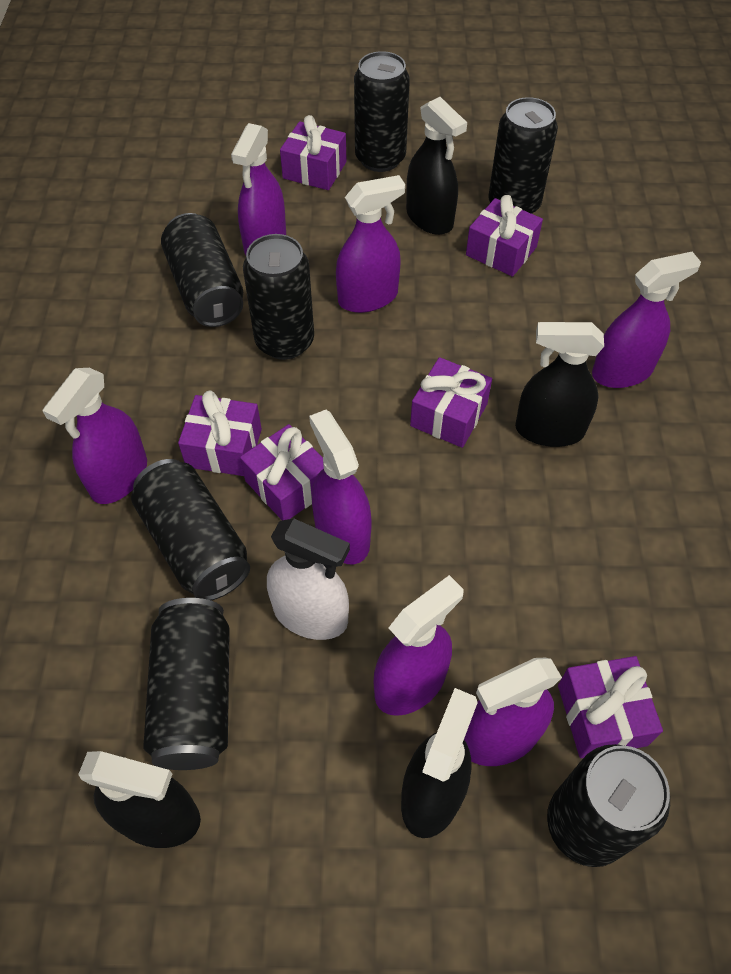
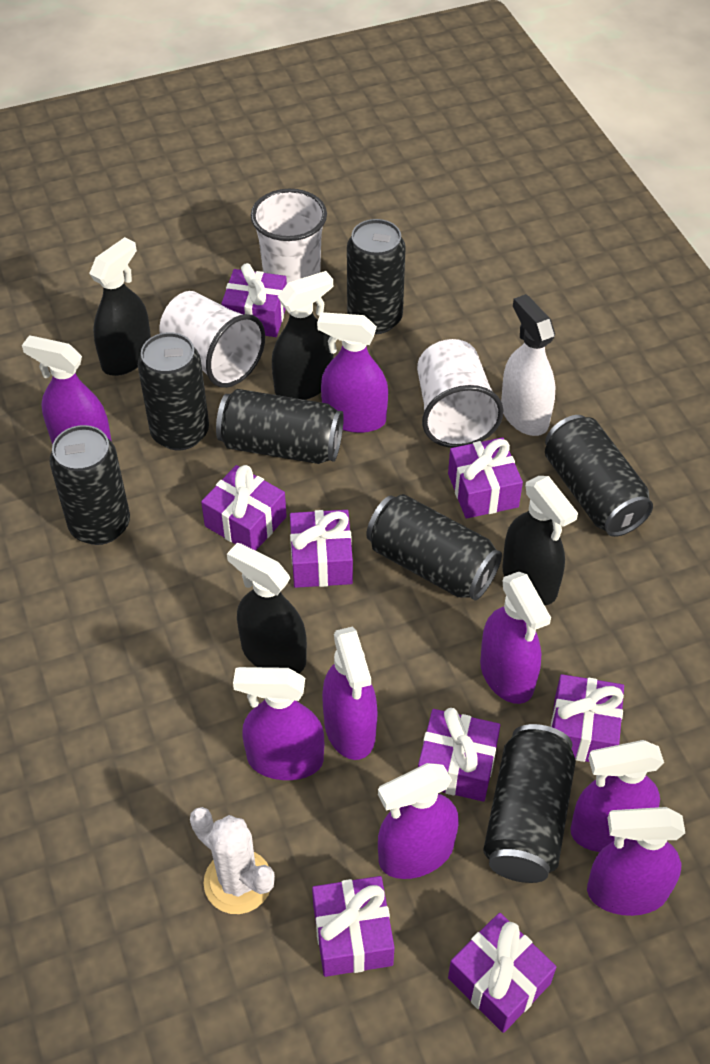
purple gift: 6 -> 8
purple spray bottle: 7 -> 8
white cactus: 0 -> 1
white cup: 0 -> 3

